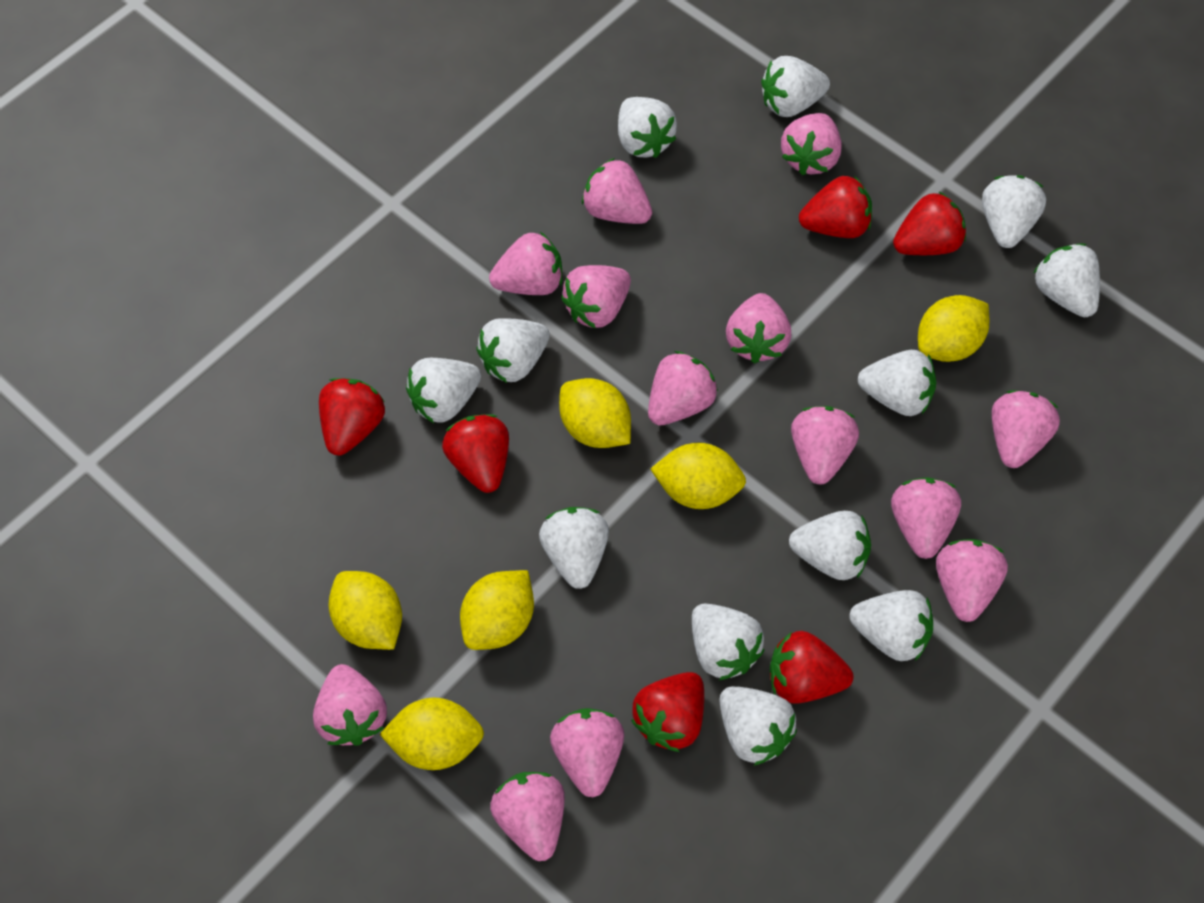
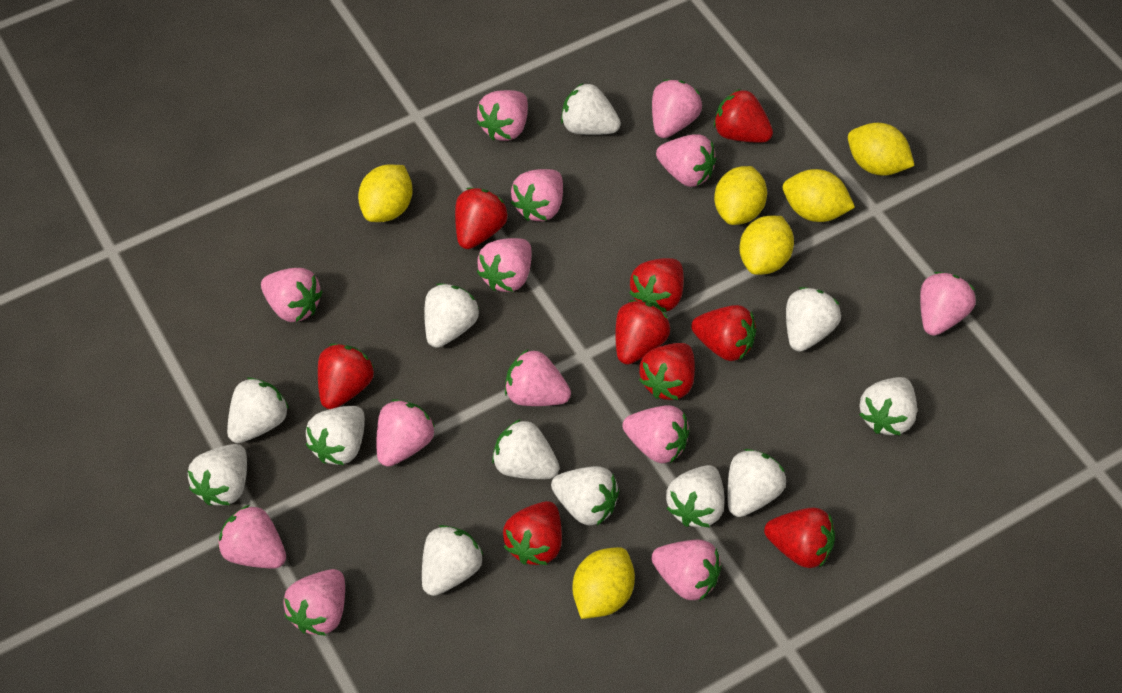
red strawberry: 6 -> 9

